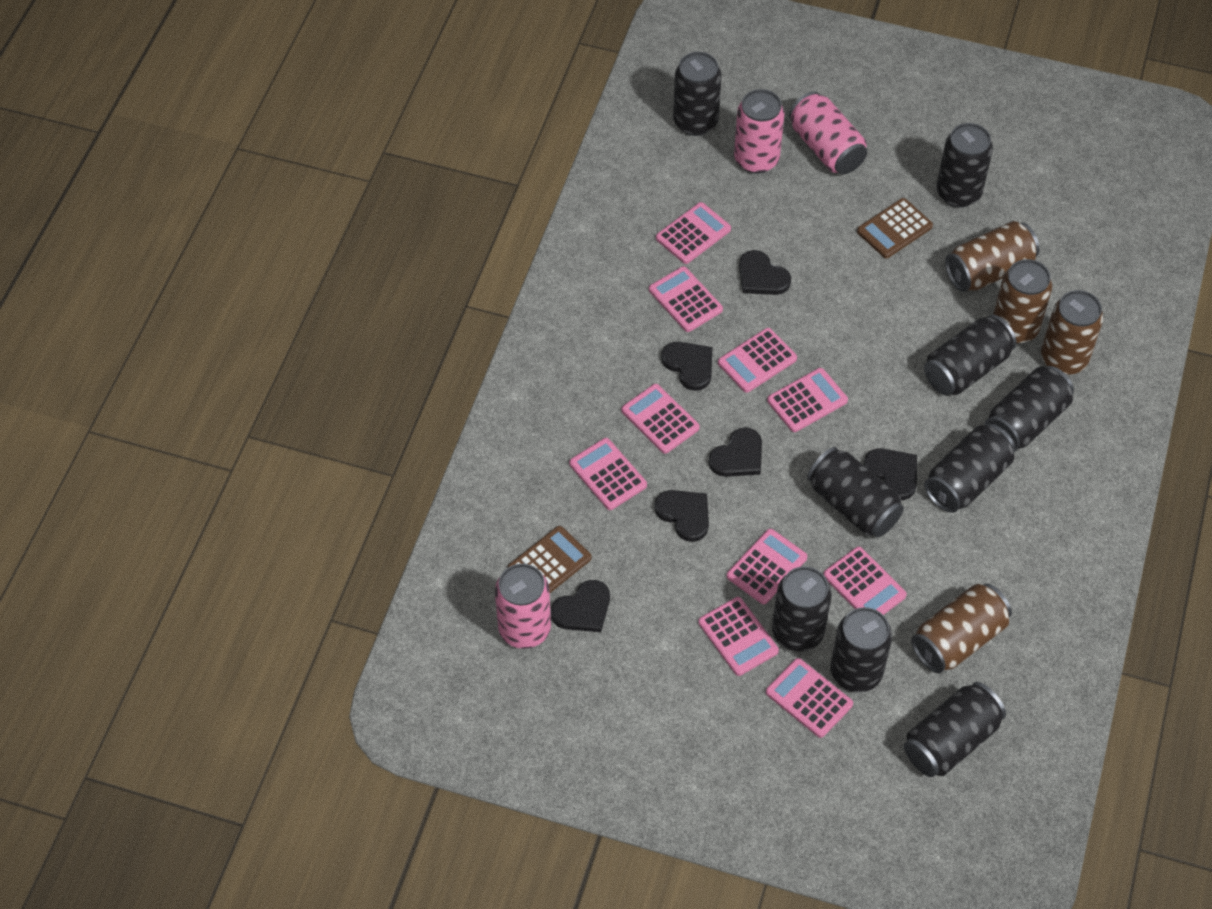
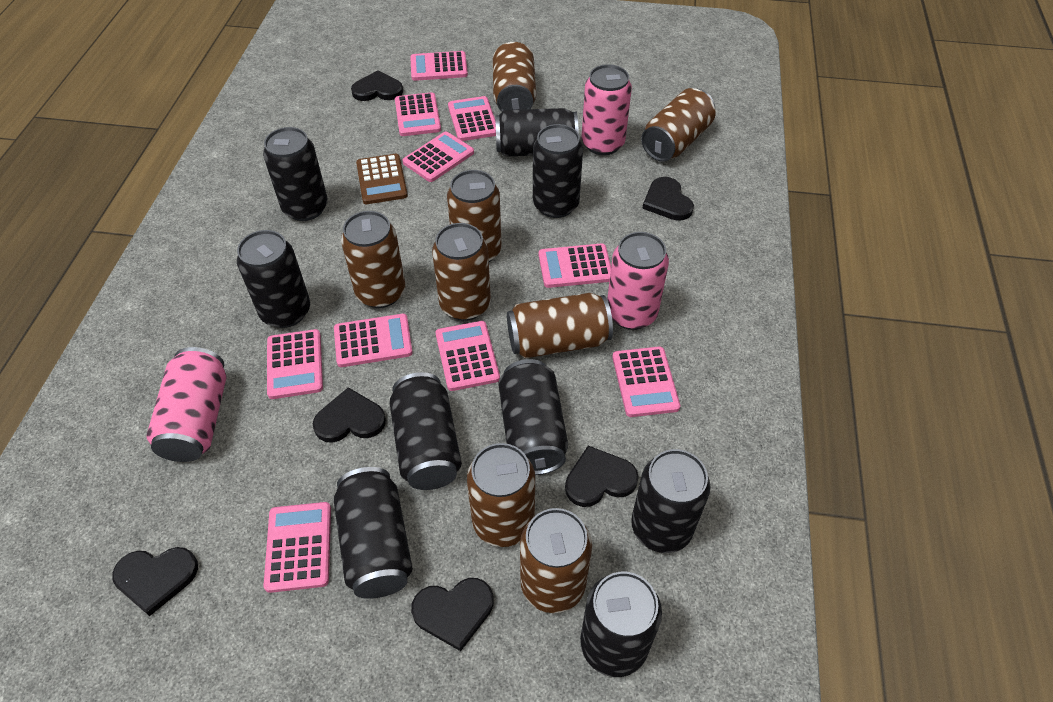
brown calculator: 2 -> 1
brown can: 4 -> 8

